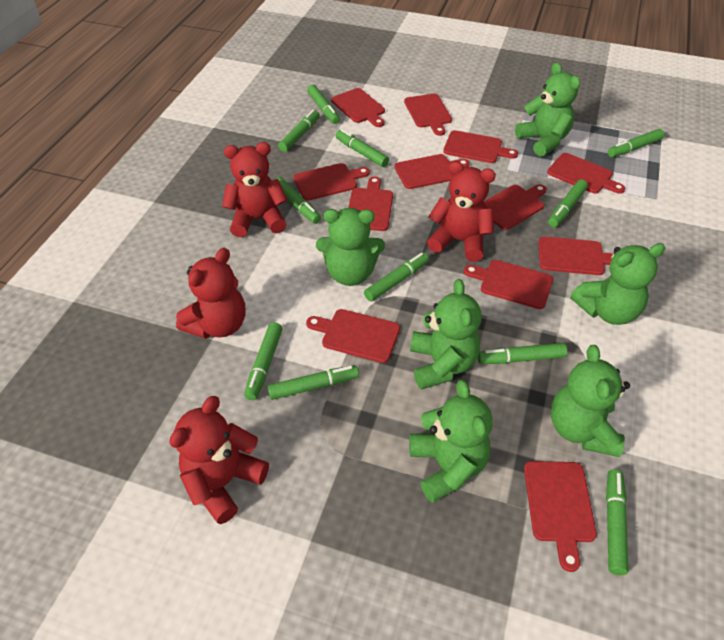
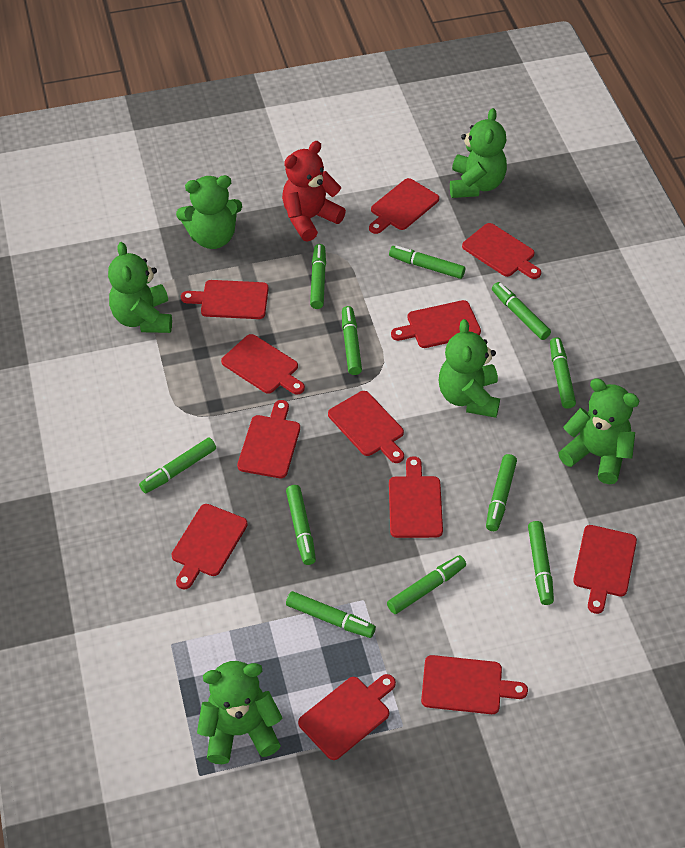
red teddy bear: 4 -> 1

